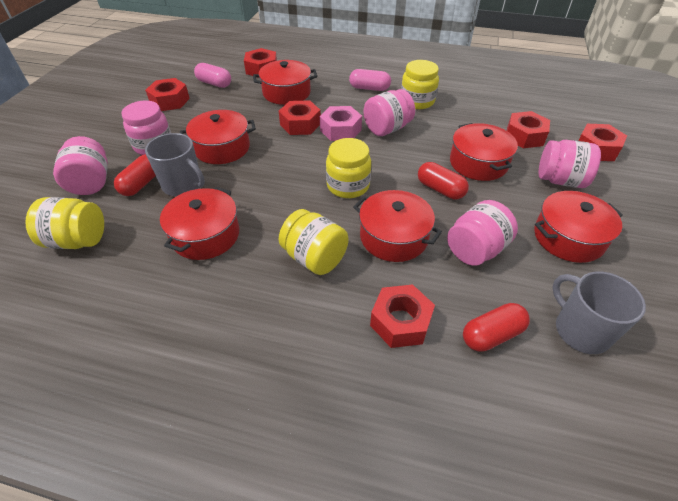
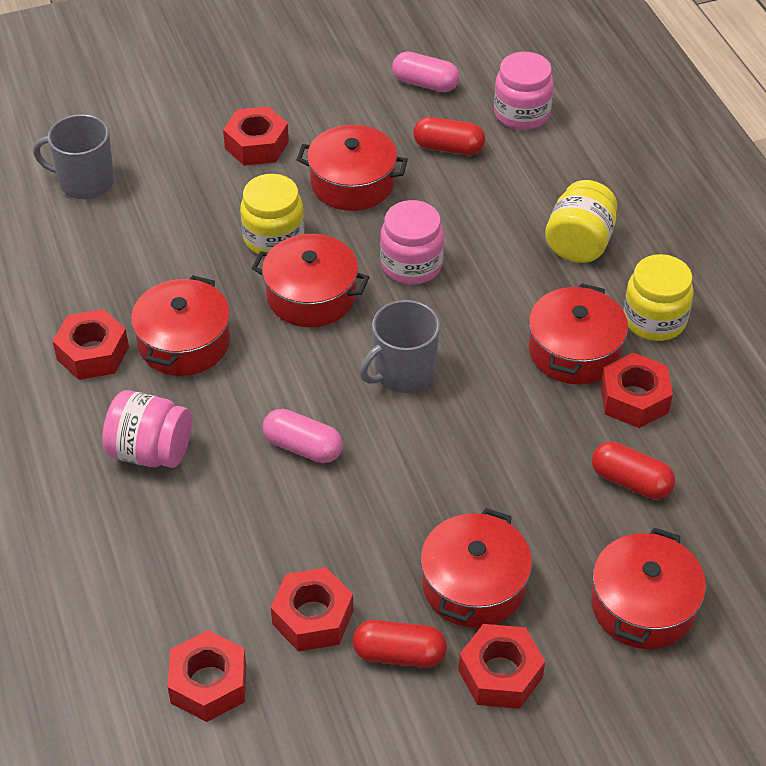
pink jar: 5 -> 3
pink nut: 1 -> 0
yellow jar: 4 -> 3

